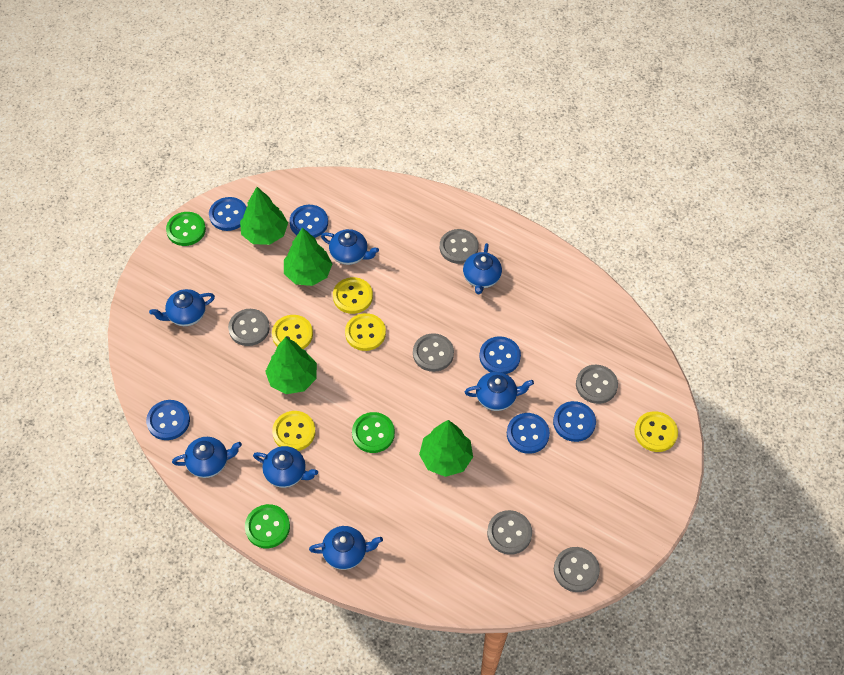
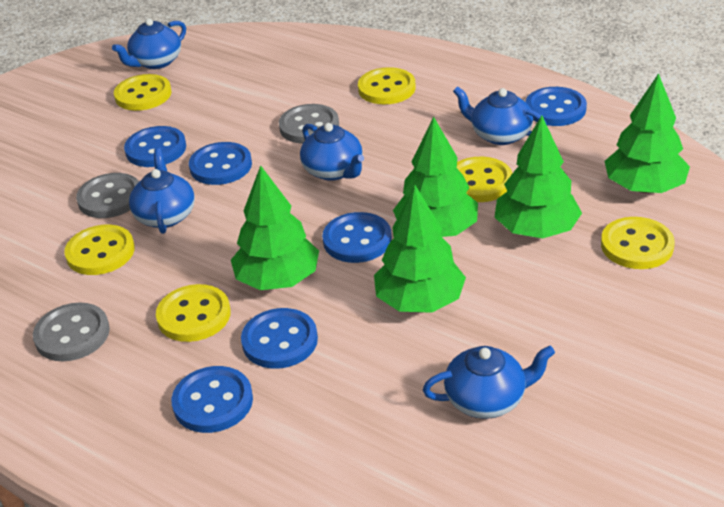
blue teapot: 7 -> 5
green button: 3 -> 0
green tree: 4 -> 5
grey button: 6 -> 3
yellow button: 5 -> 6

